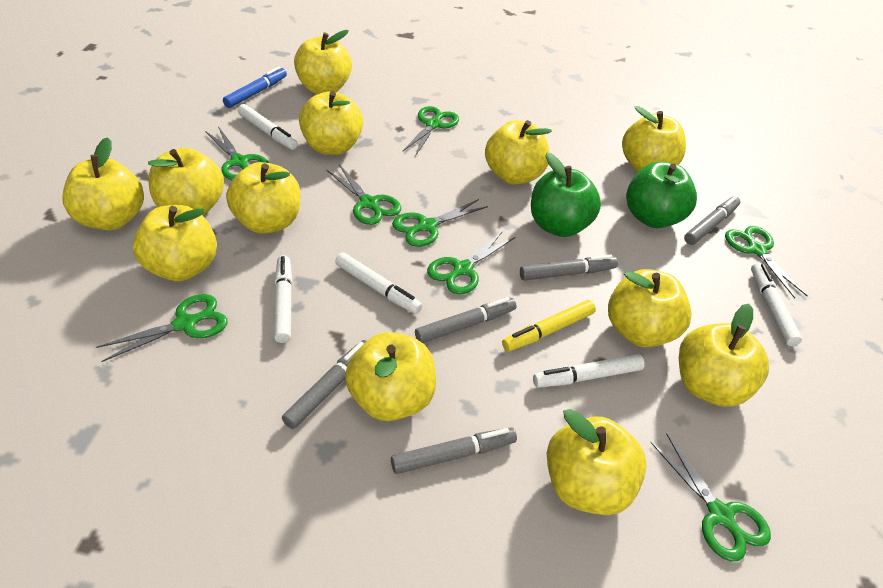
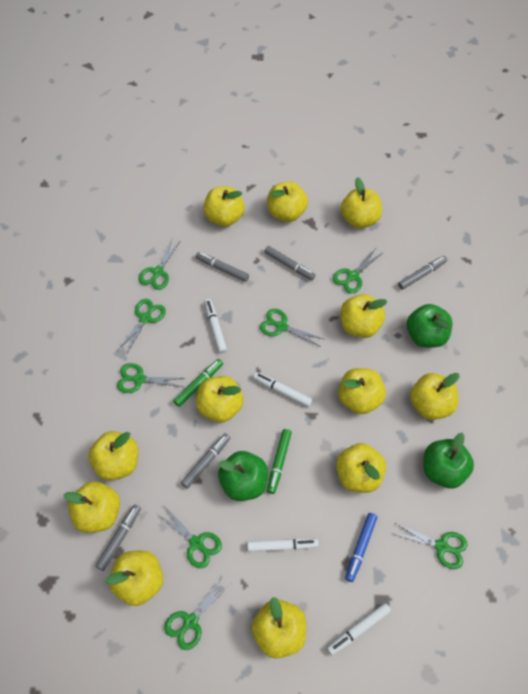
green apple: 2 -> 3
green marker: 0 -> 2
white marker: 5 -> 4
yellow marker: 1 -> 0

